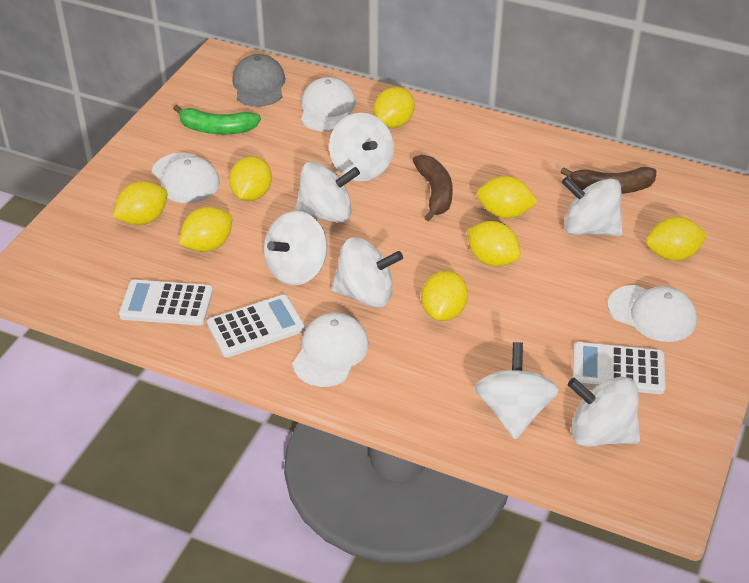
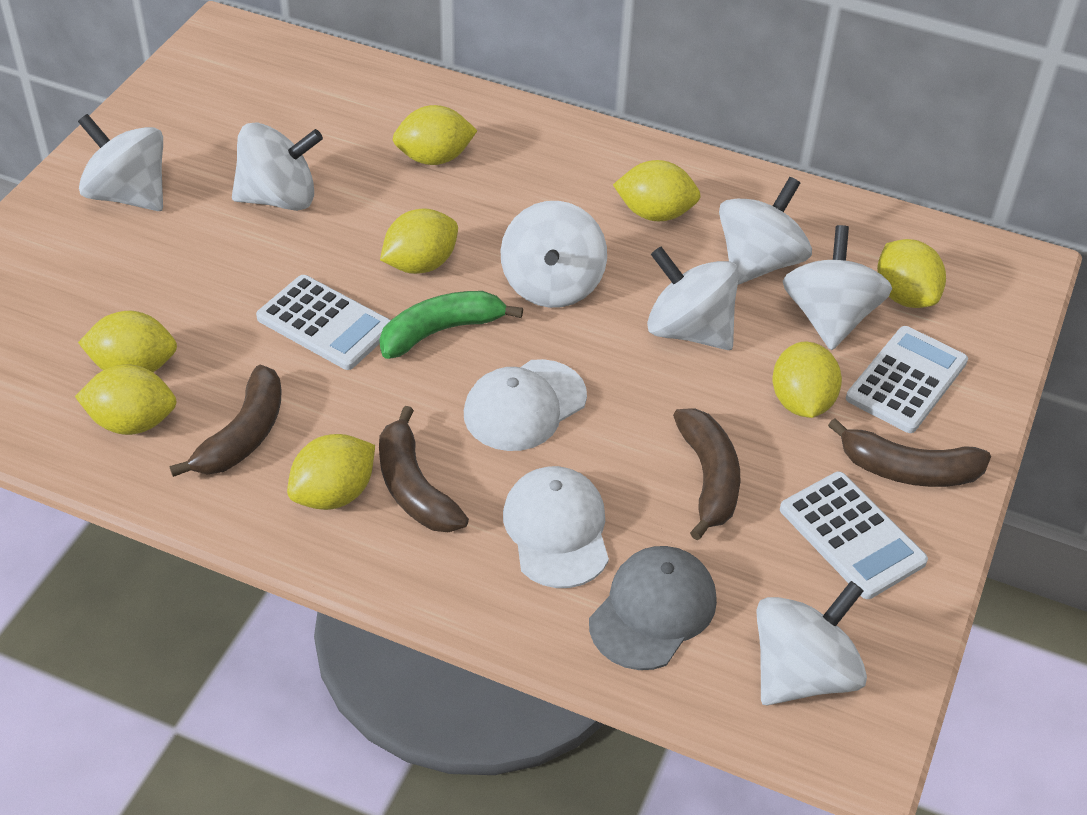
brown banana: 2 -> 4
white cap: 4 -> 2

